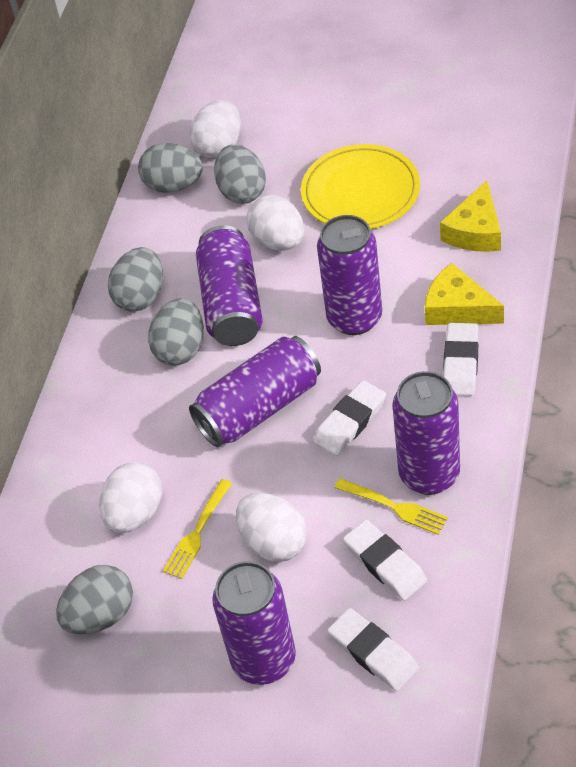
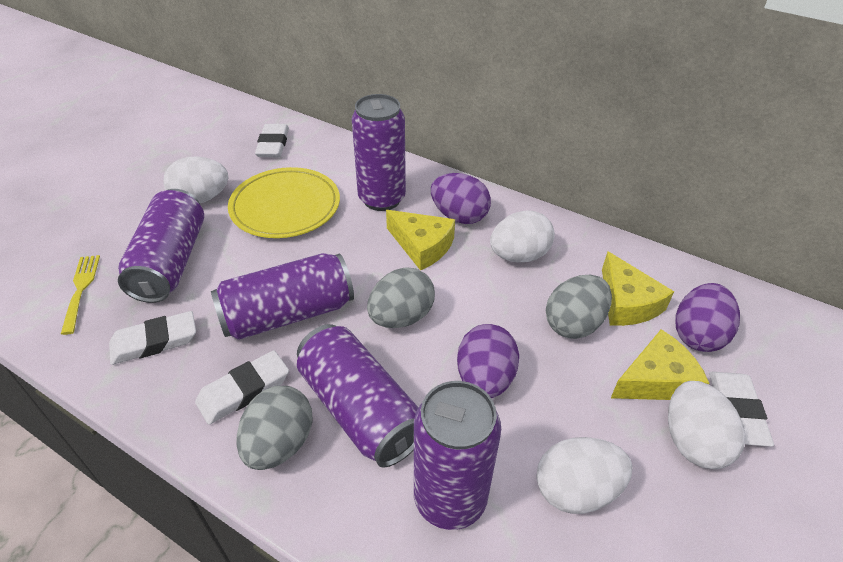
grey egg: 5 -> 3
purple egg: 0 -> 3
yellow cheese: 2 -> 3
yellow fork: 2 -> 1

